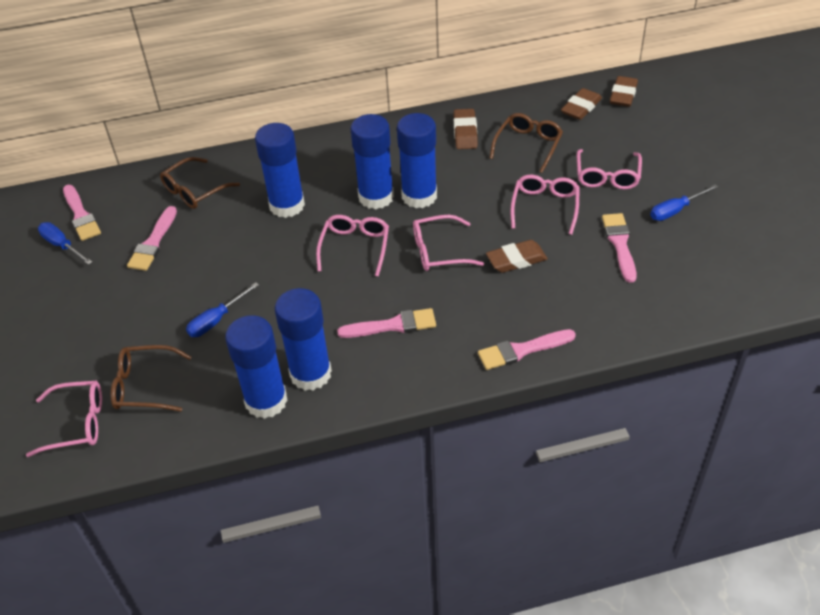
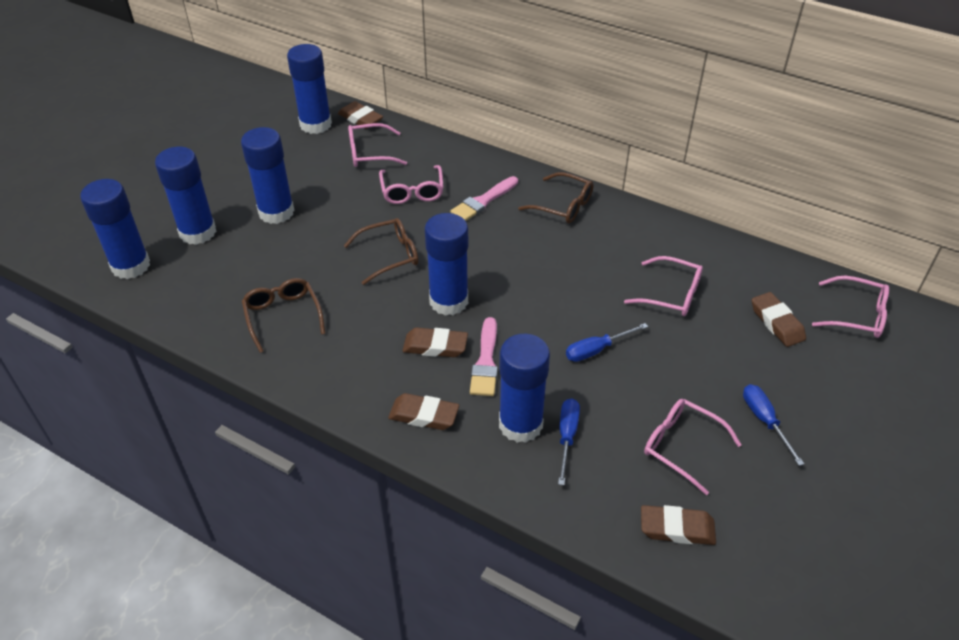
blue glue stick: 5 -> 6
brown eraser: 4 -> 5
pink brush: 5 -> 2

